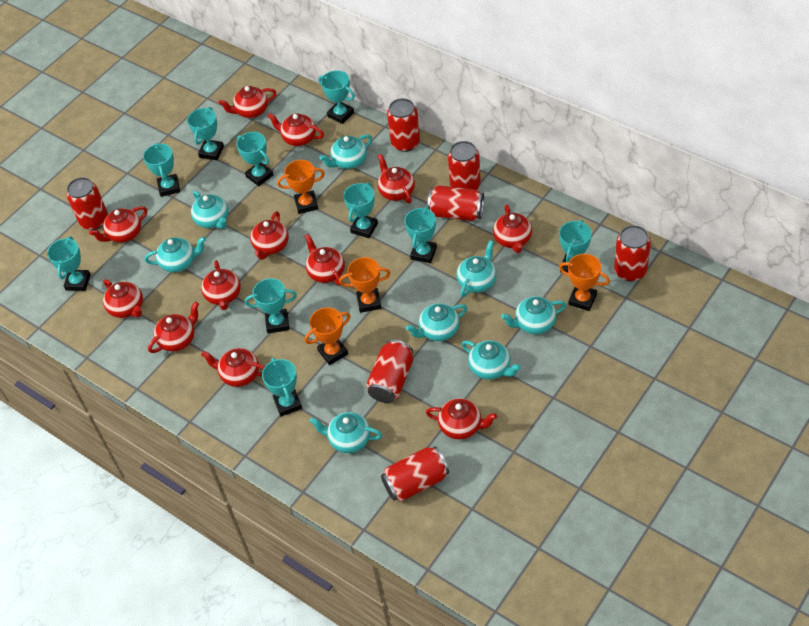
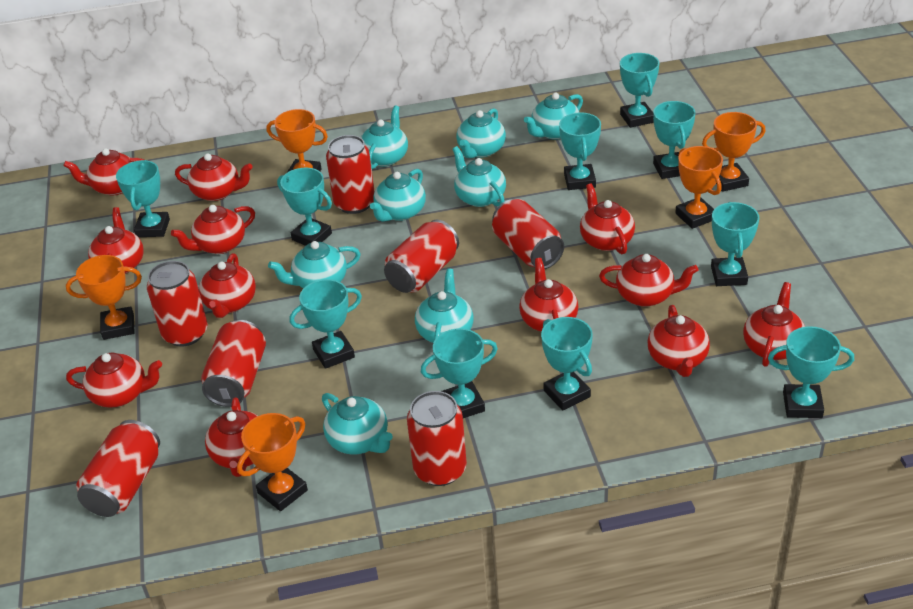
orange trophy: 4 -> 5

